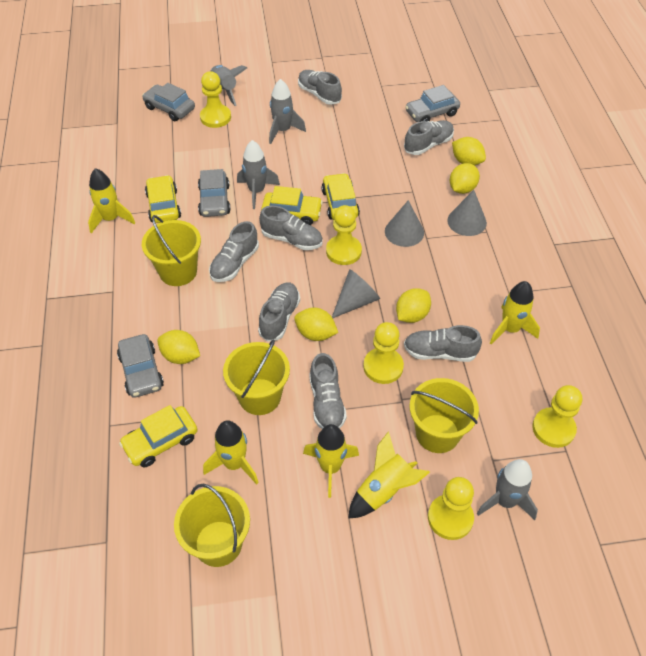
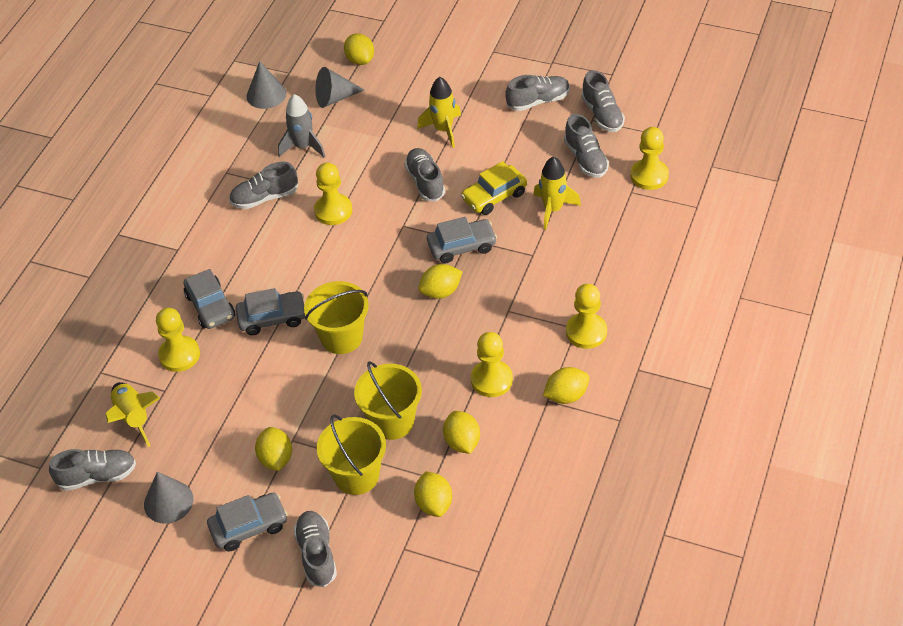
grey rocket: 4 -> 1
yellow bucket: 4 -> 3
yellow car: 4 -> 1
yellow lemon: 5 -> 6
yellow rocket: 5 -> 3

